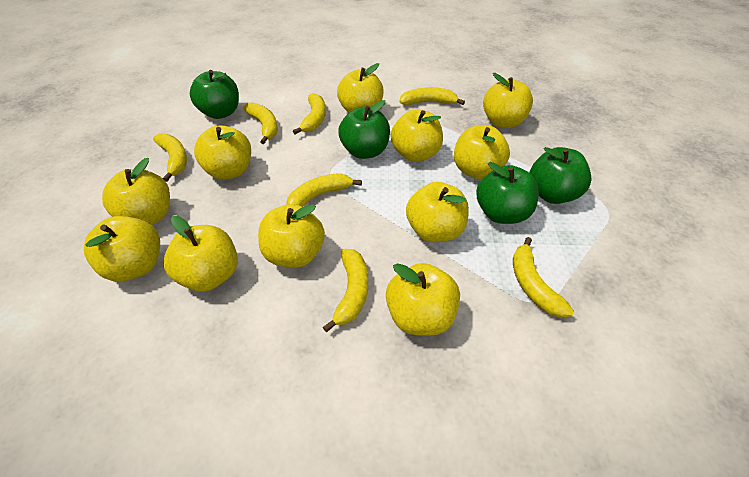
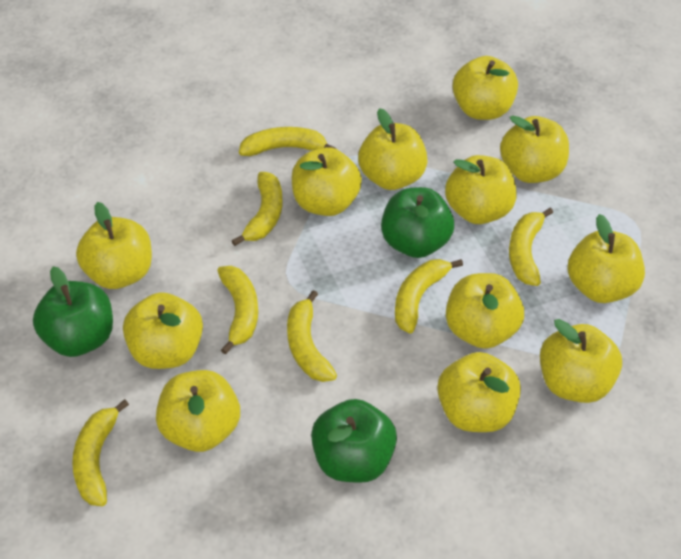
green apple: 4 -> 3
yellow apple: 11 -> 12

